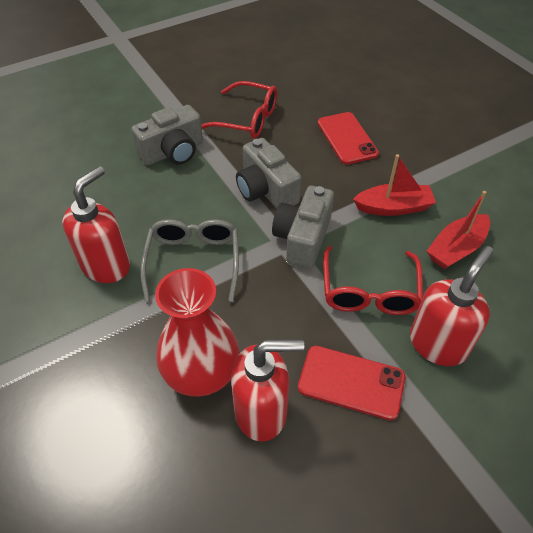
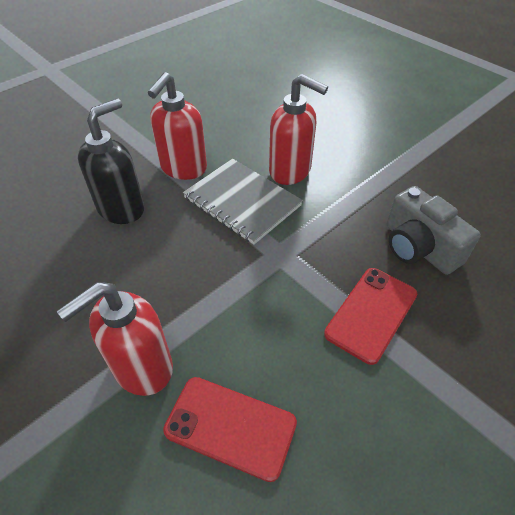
black soap dispenser: 0 -> 1
grey camera: 3 -> 1
grey glasses: 1 -> 0
grey notebook: 0 -> 1
red boat: 2 -> 0
red glasses: 2 -> 0
red vase: 1 -> 0

